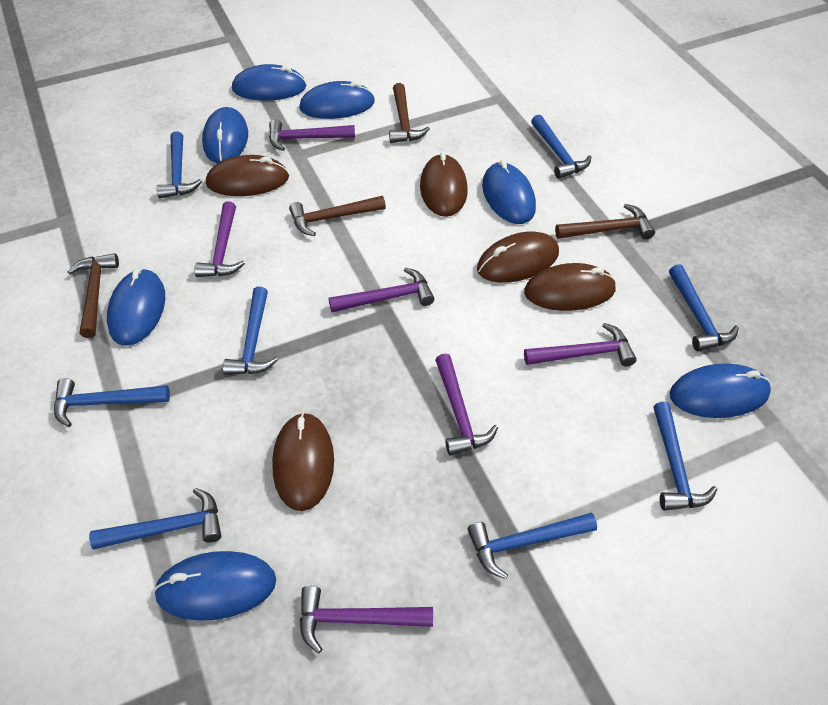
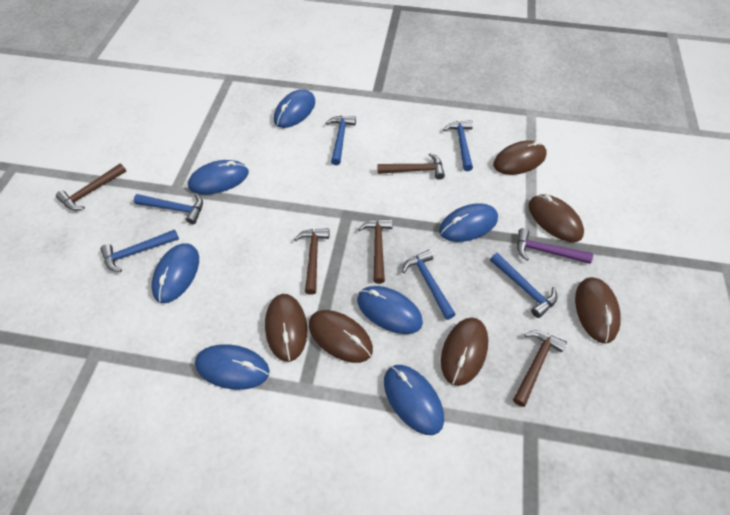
blue hammer: 8 -> 6
brown hammer: 4 -> 5
brown mouse: 5 -> 6
purple hammer: 6 -> 1

